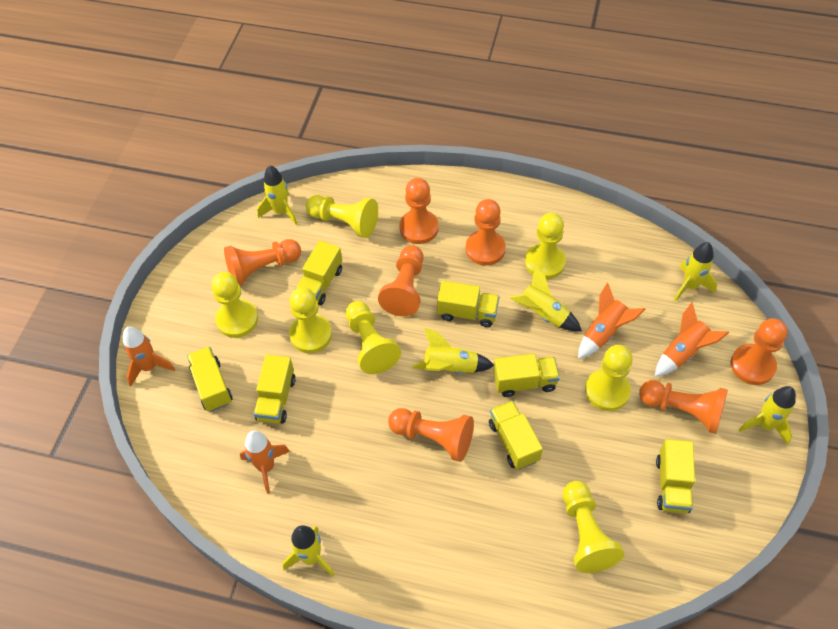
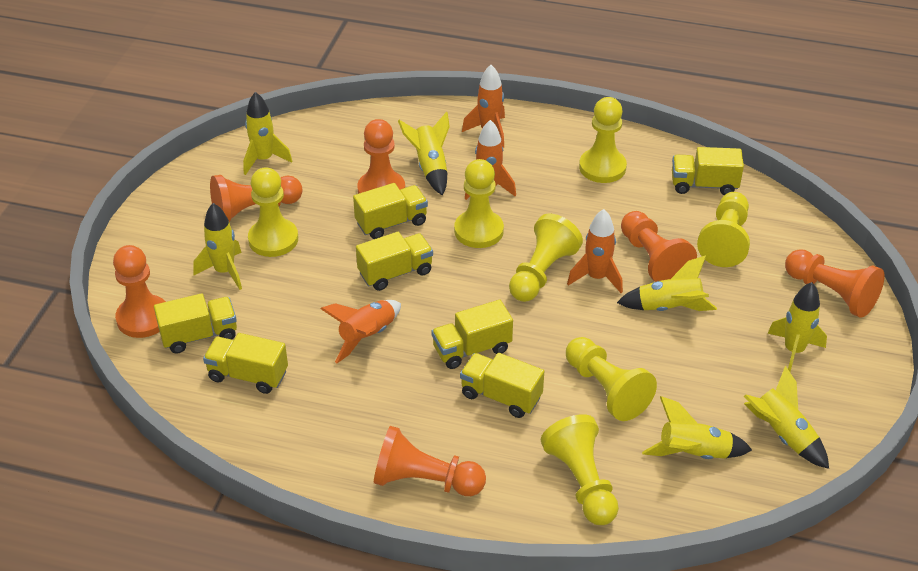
orange pawn: 7 -> 6
yellow rocket: 6 -> 7

